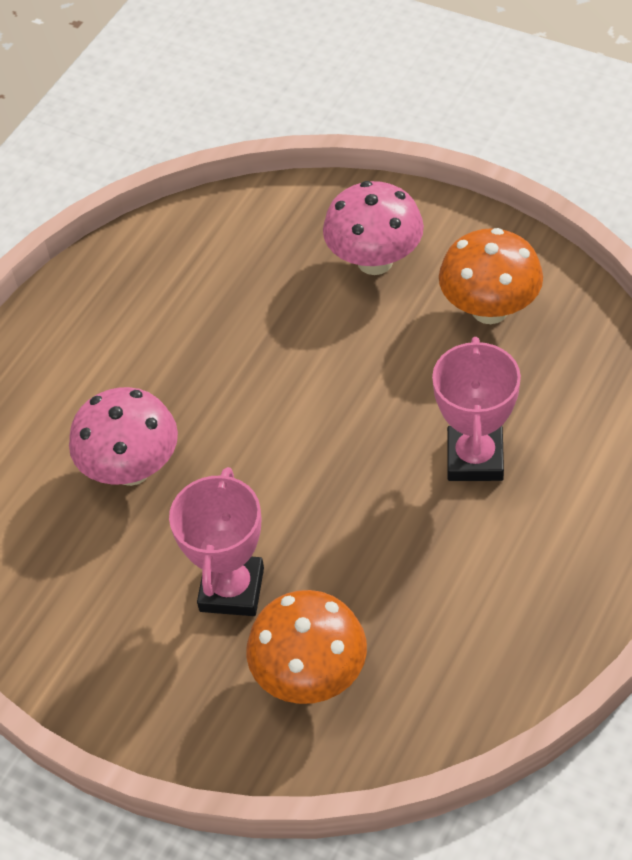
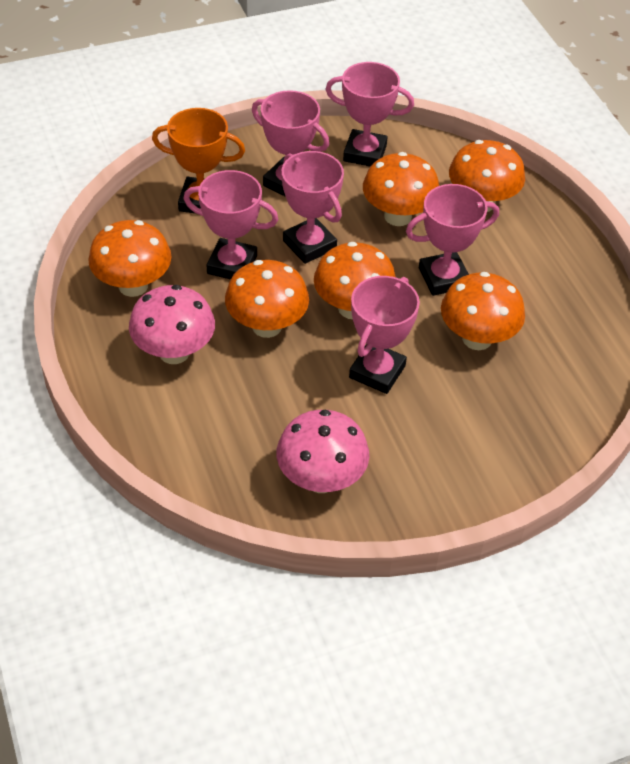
orange mushroom: 2 -> 6
orange trophy: 0 -> 1
pink trophy: 2 -> 6

